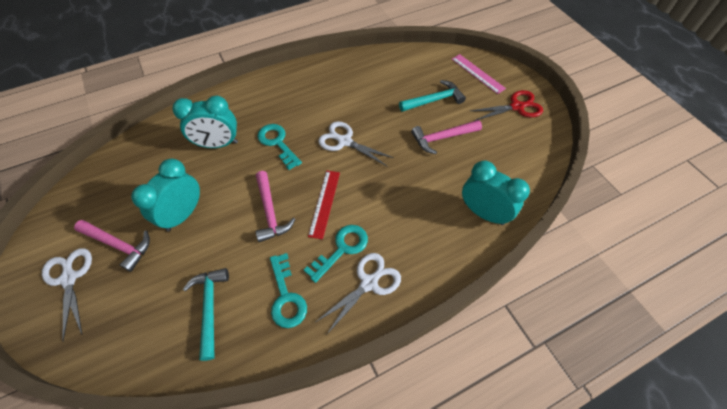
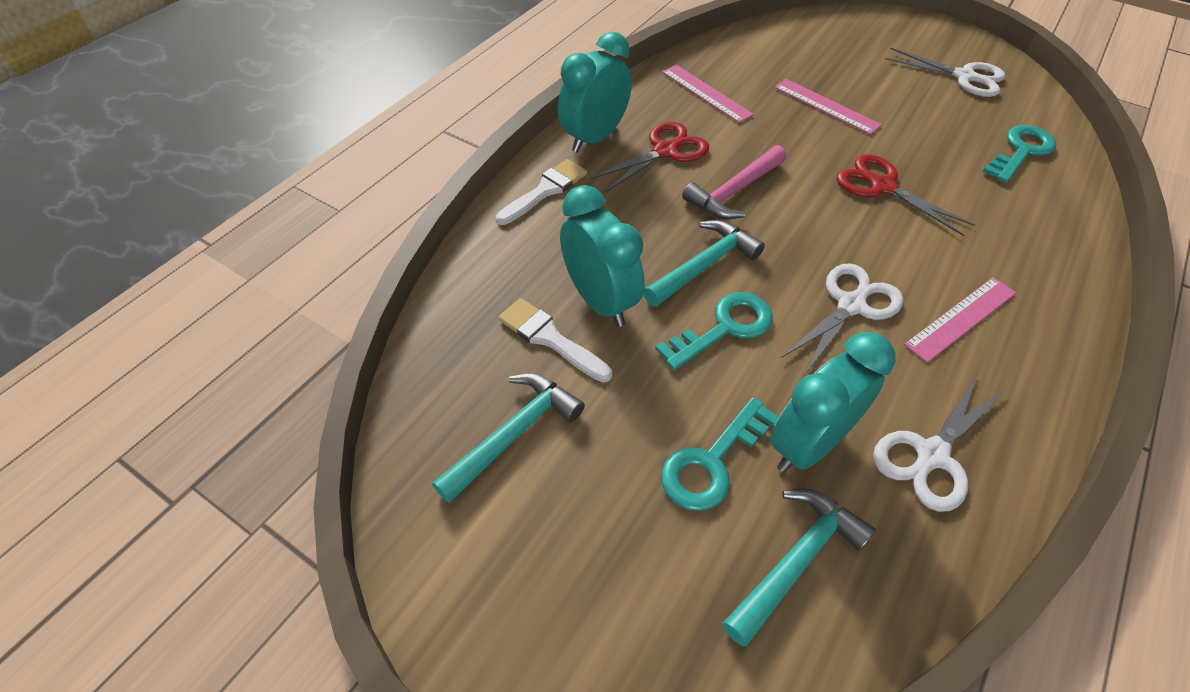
pink hammer: 3 -> 1
pink ruler: 1 -> 3
red ruler: 1 -> 0
red scissors: 1 -> 2
turquoise hammer: 2 -> 3
white brush: 0 -> 2

